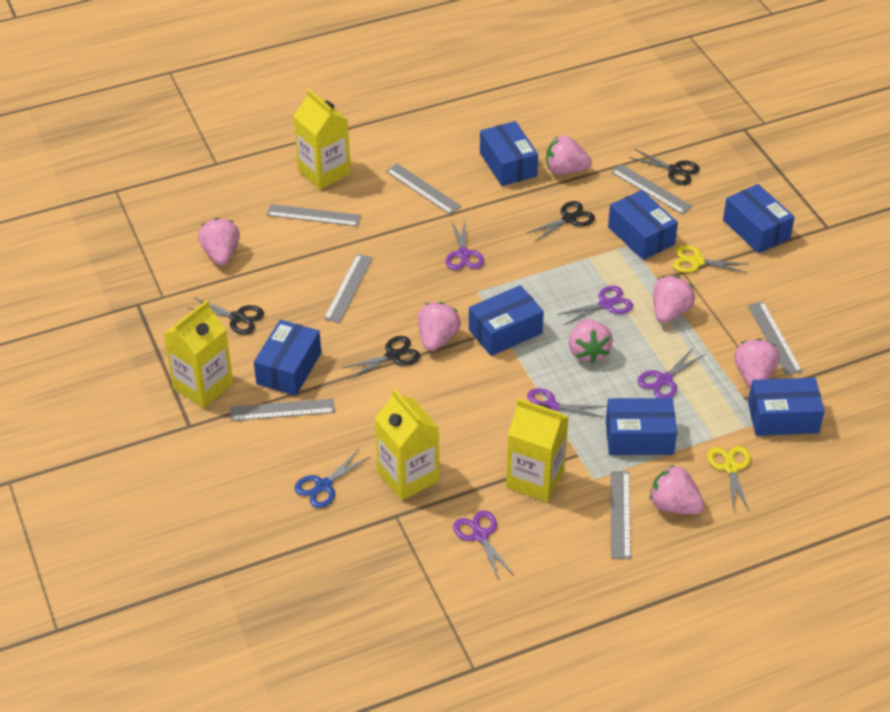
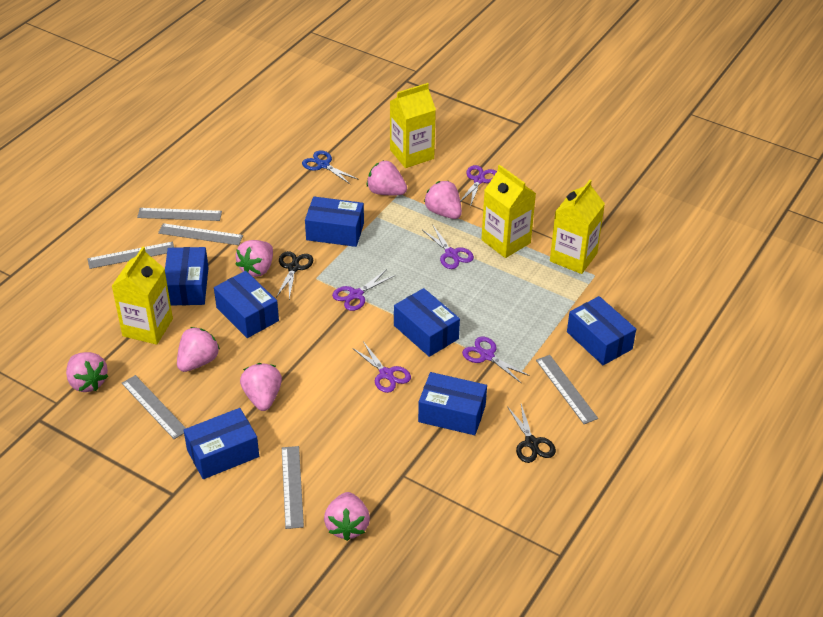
black scissors: 4 -> 2
grey ruler: 7 -> 6
yellow scissors: 2 -> 0

